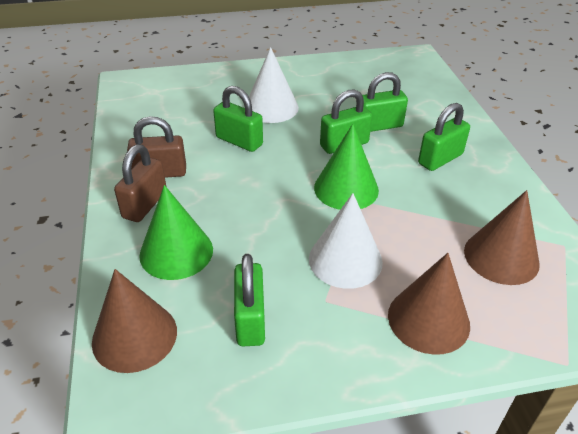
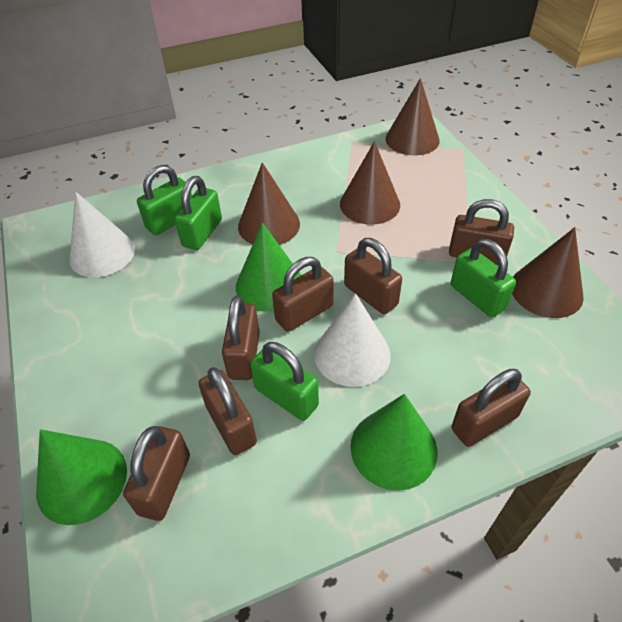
brown cone: 3 -> 4
brown padlock: 2 -> 7
green cone: 2 -> 3
green padlock: 5 -> 4

